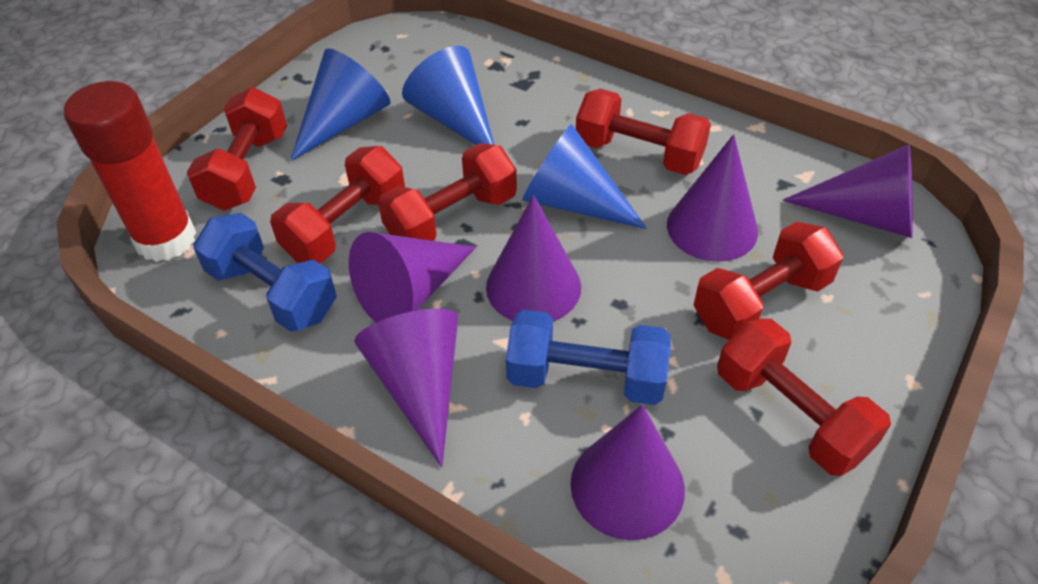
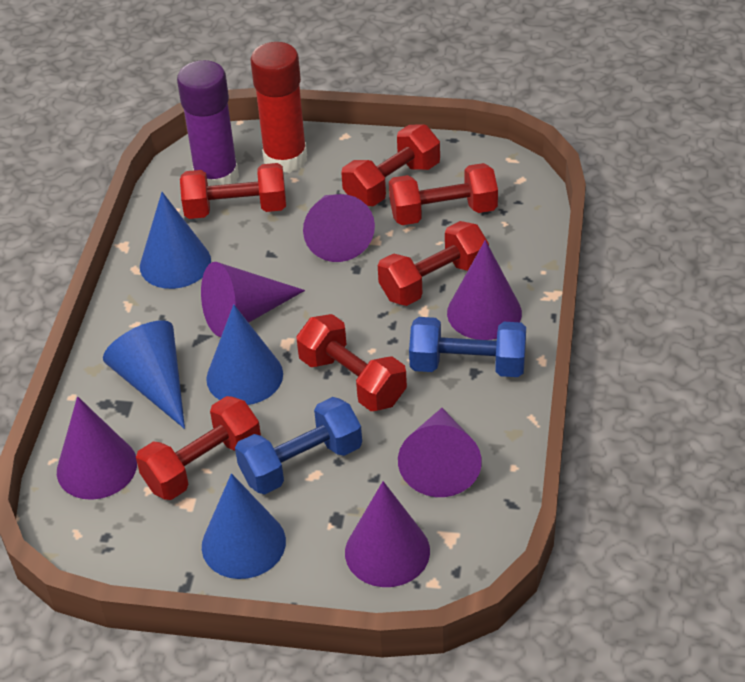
blue cone: 3 -> 4
purple glue stick: 0 -> 1

